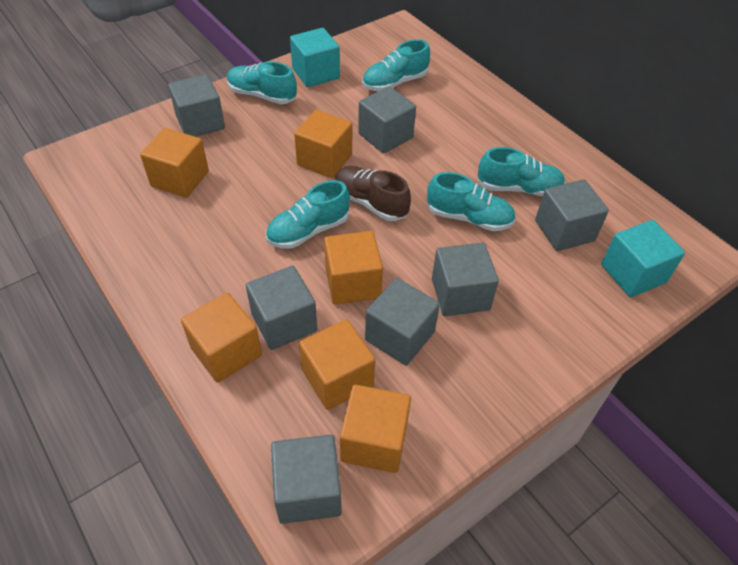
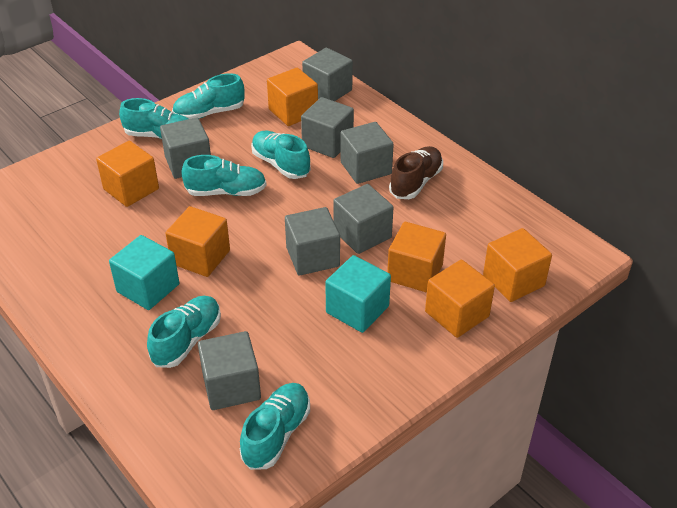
turquoise shoe: 5 -> 6

